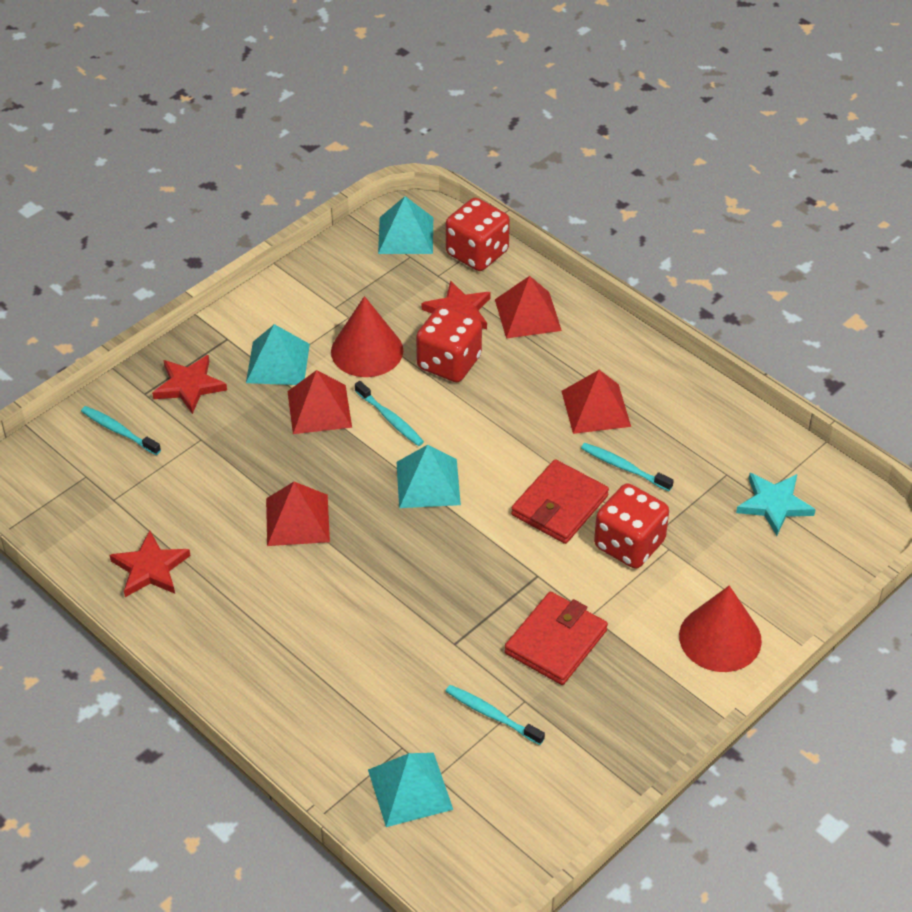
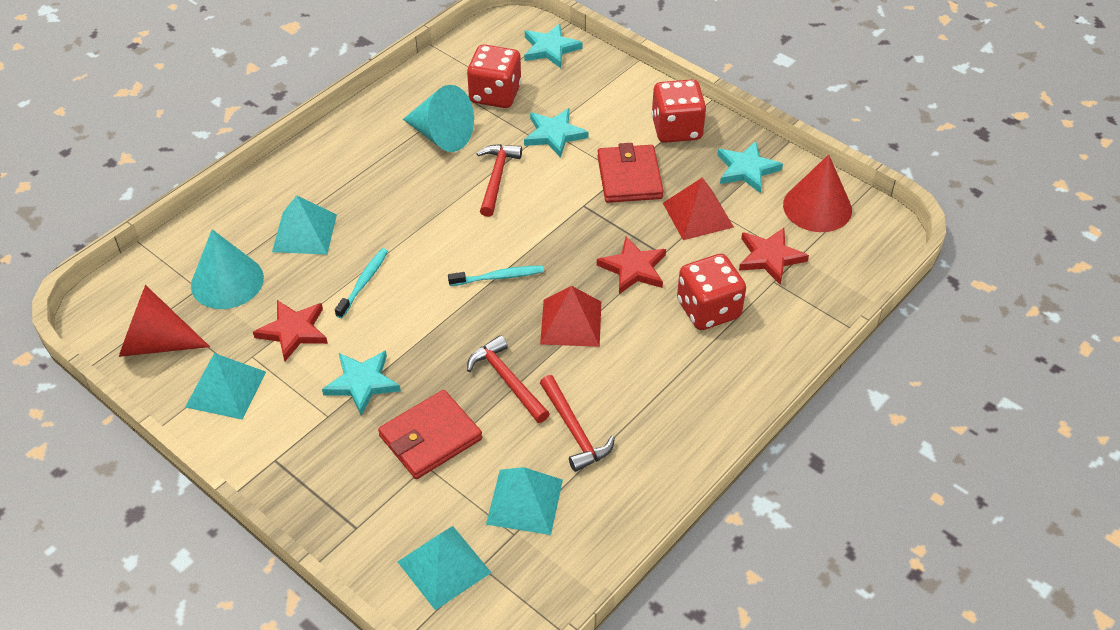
red hammer: 0 -> 3
red pyramid: 4 -> 2
turquoise cone: 0 -> 2
turquoise star: 1 -> 4
turquoise toothbrush: 4 -> 2

